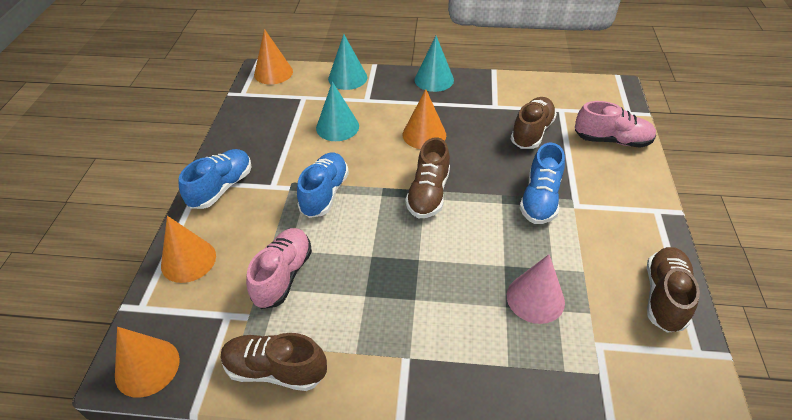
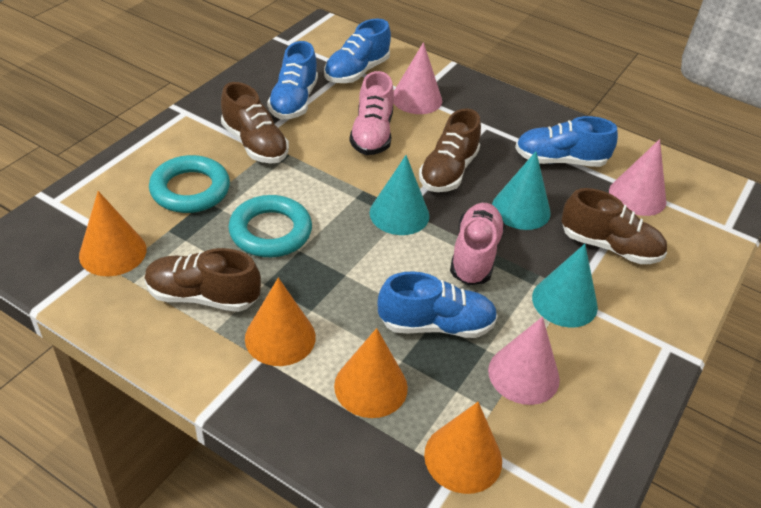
blue shoe: 3 -> 4
pink cone: 1 -> 3
turquoise ring: 0 -> 2

